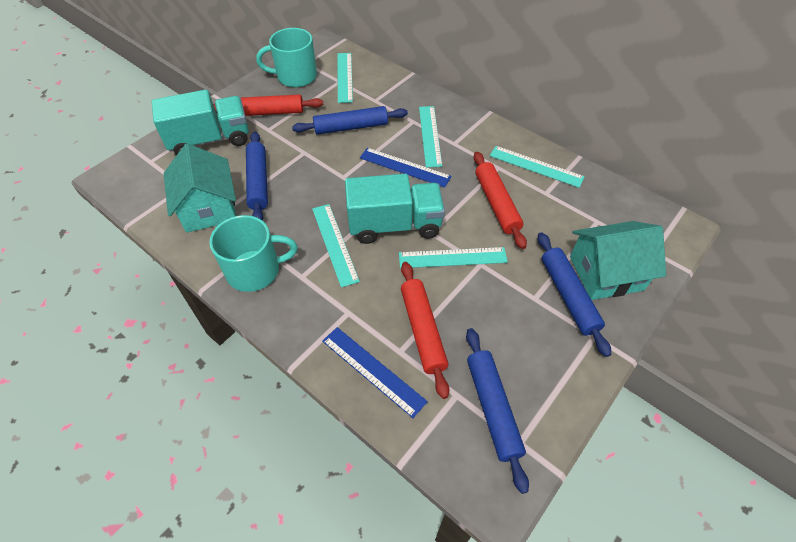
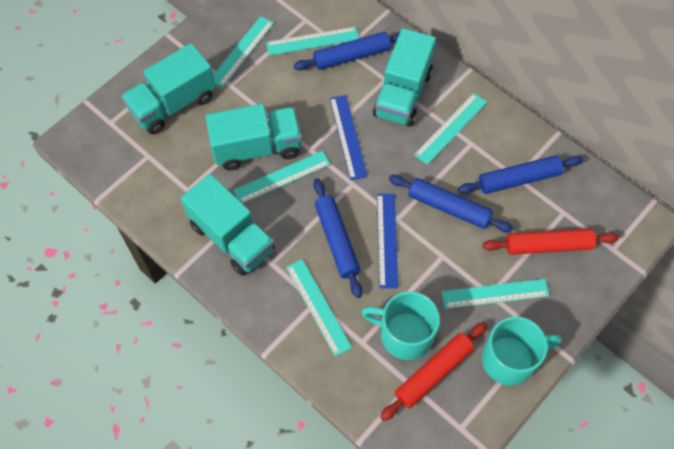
red rolling pin: 3 -> 2
turquoise house: 2 -> 0
turquoise ruler: 5 -> 6
turquoise truck: 2 -> 4

